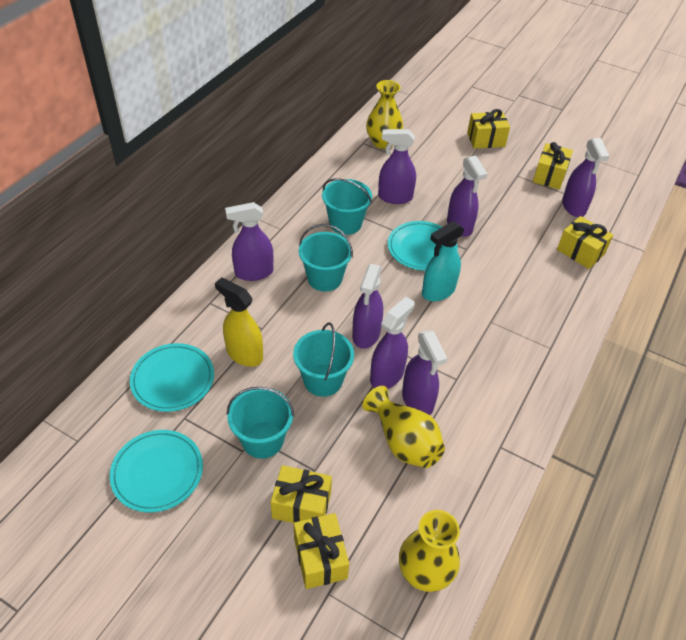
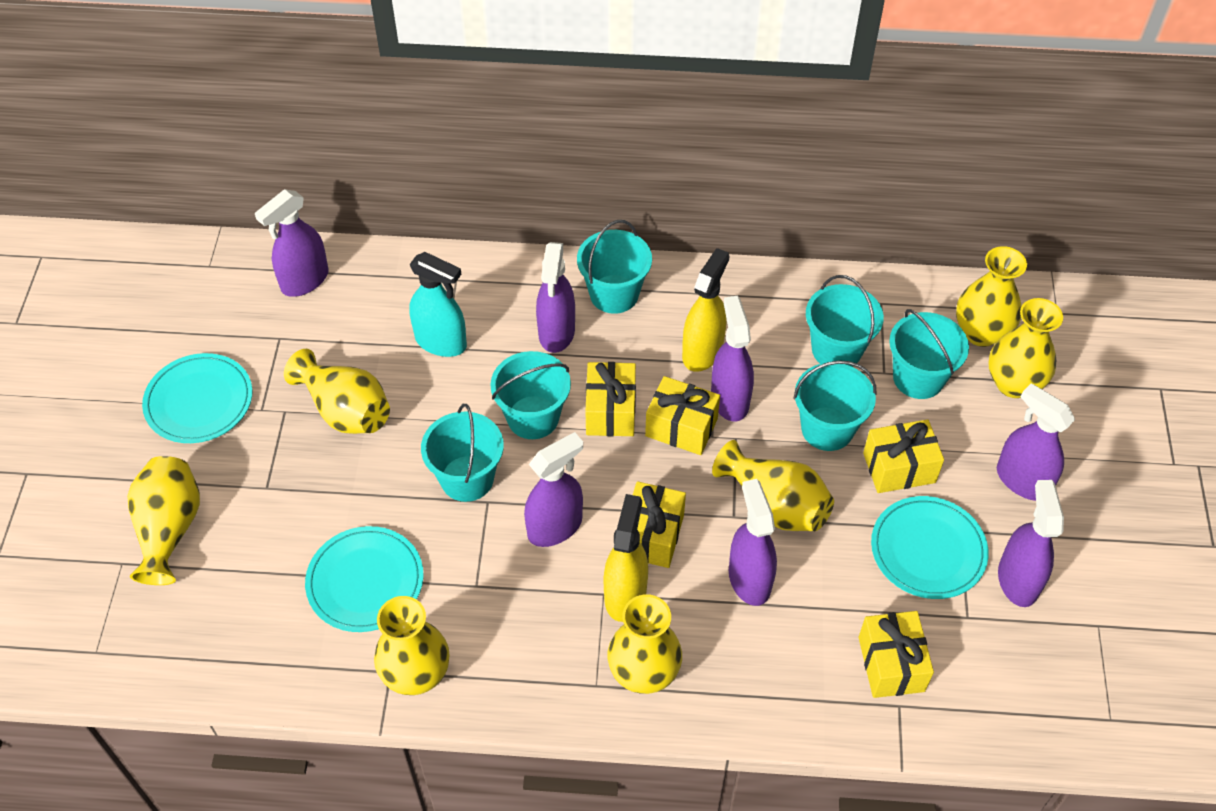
turquoise bucket: 4 -> 6
yellow spray bottle: 1 -> 2
yellow vase: 3 -> 7

